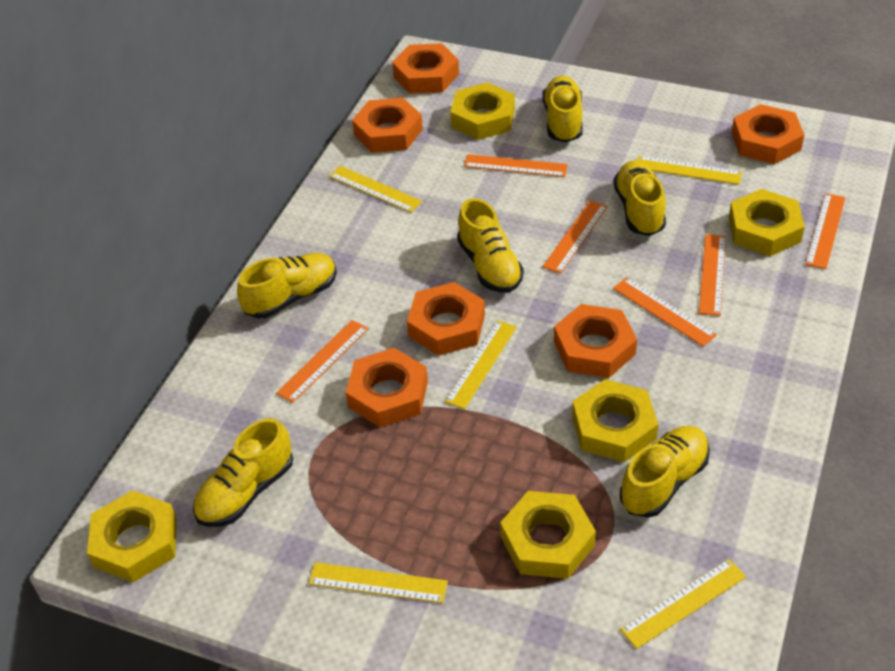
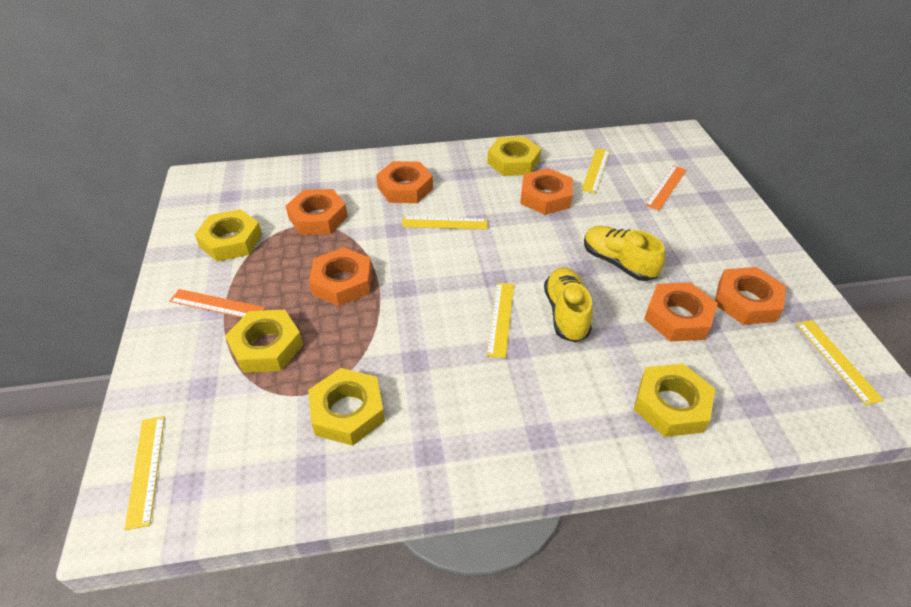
orange ruler: 6 -> 2
yellow shoe: 6 -> 2

